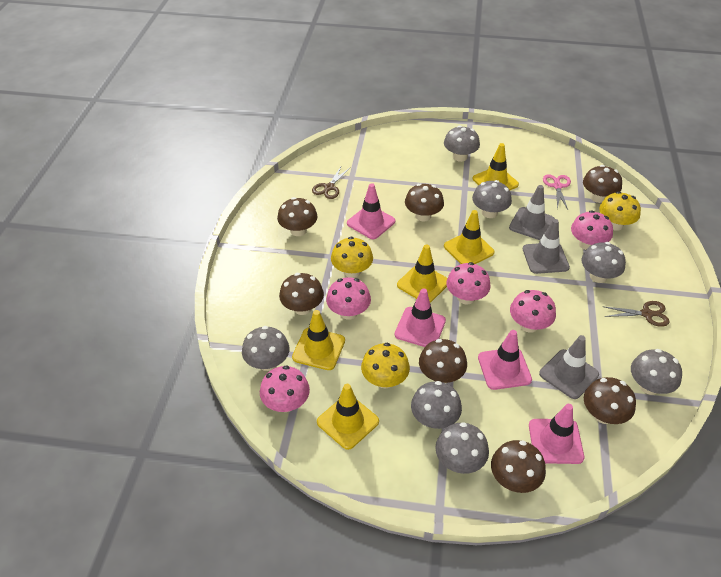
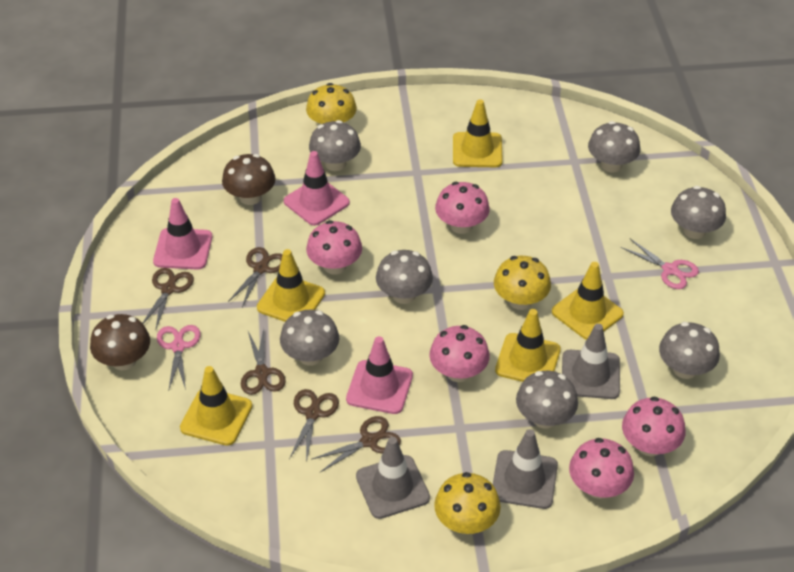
brown mushroom: 7 -> 2
brown scissors: 2 -> 5
pink scissors: 1 -> 2
pink traffic cone: 4 -> 3

